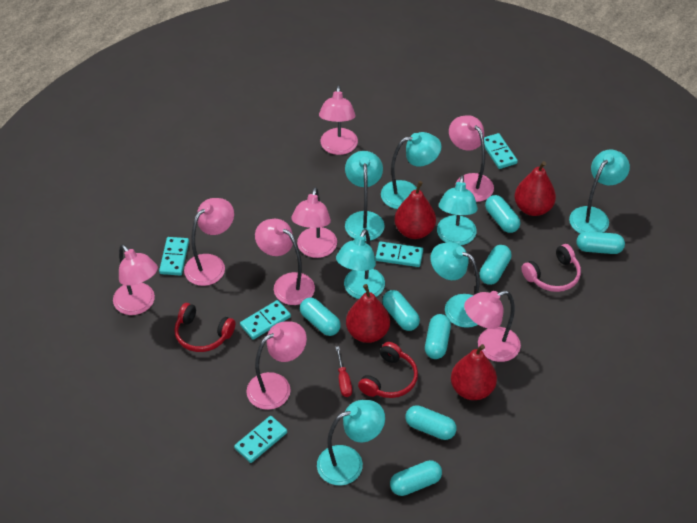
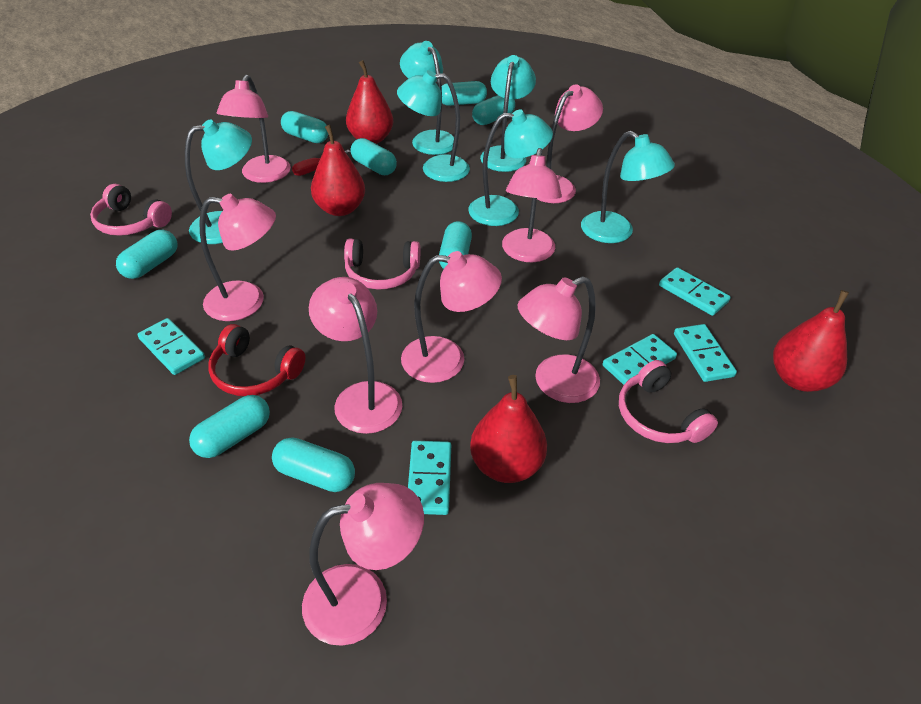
pink headphones: 1 -> 3
red headphones: 2 -> 1
turquoise lamp: 7 -> 6

